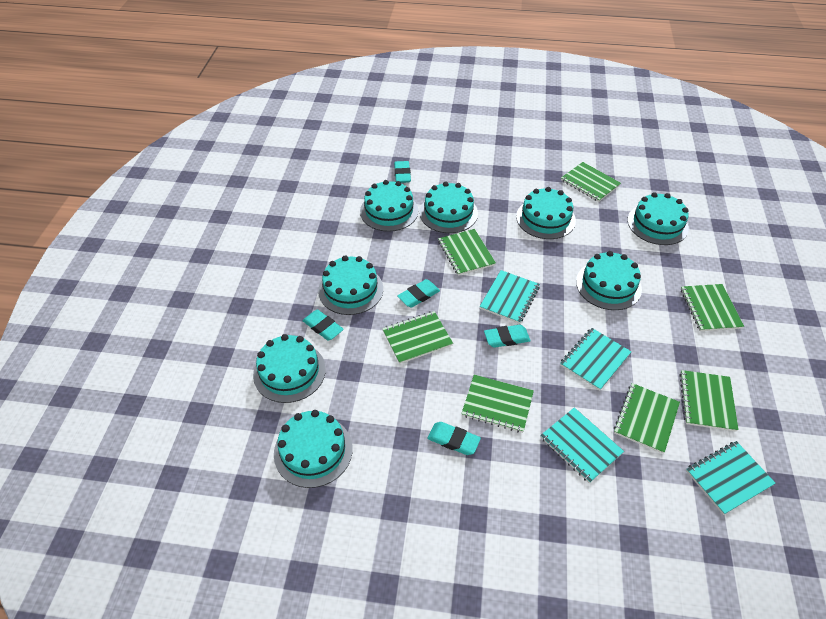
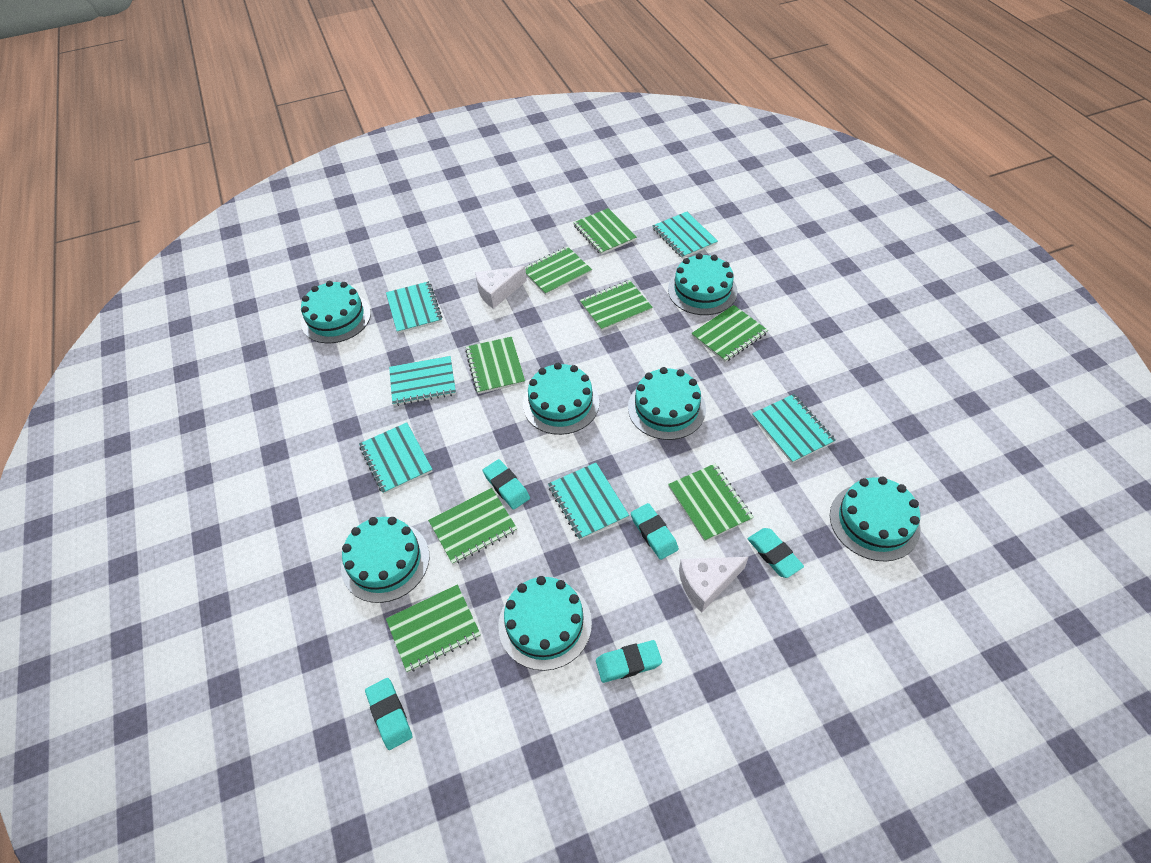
green notebook: 7 -> 8
turquoise cake: 8 -> 7
turquoise notebook: 4 -> 6
white cheese: 0 -> 2

